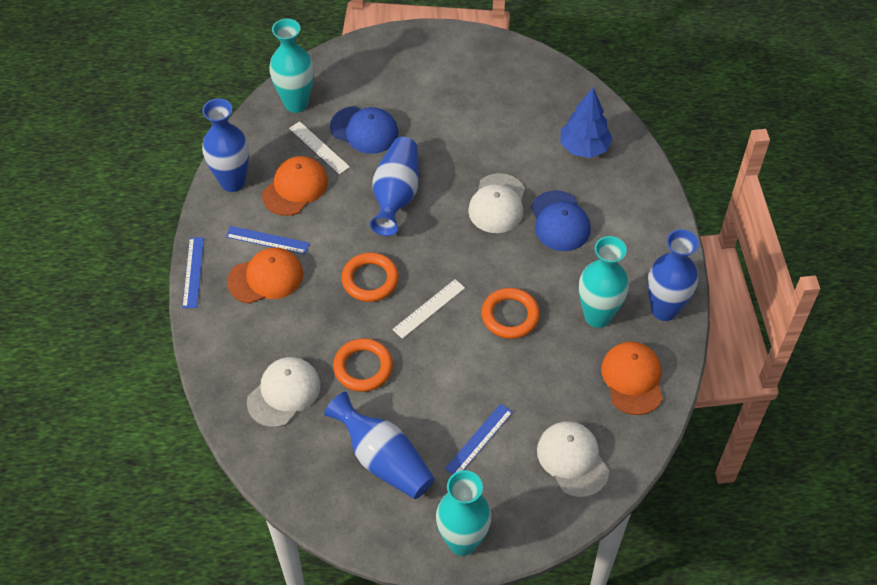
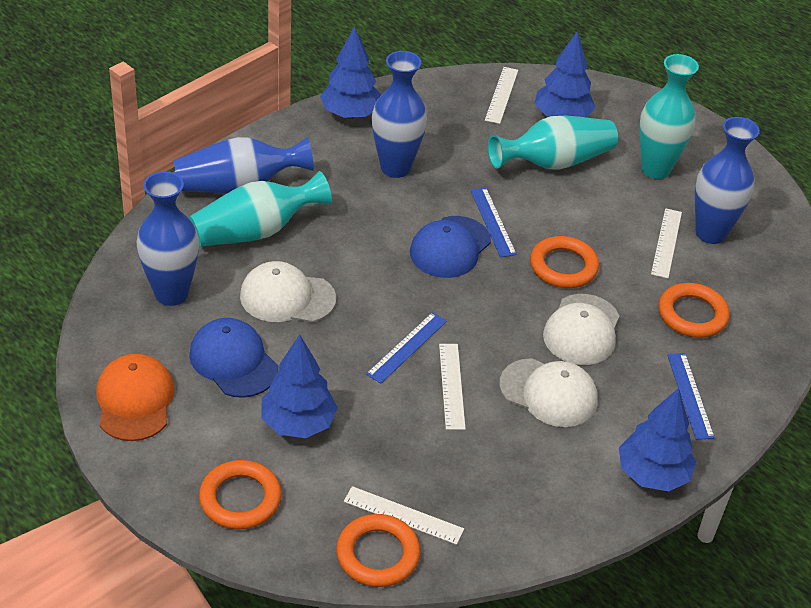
blue tree: 1 -> 4
orange cap: 3 -> 1
orange ring: 3 -> 4
white ruler: 2 -> 4

